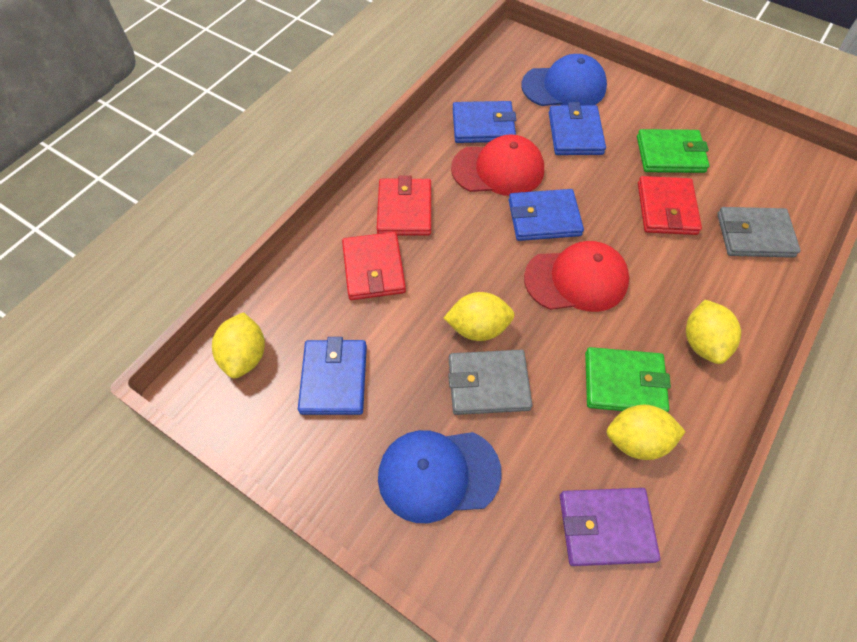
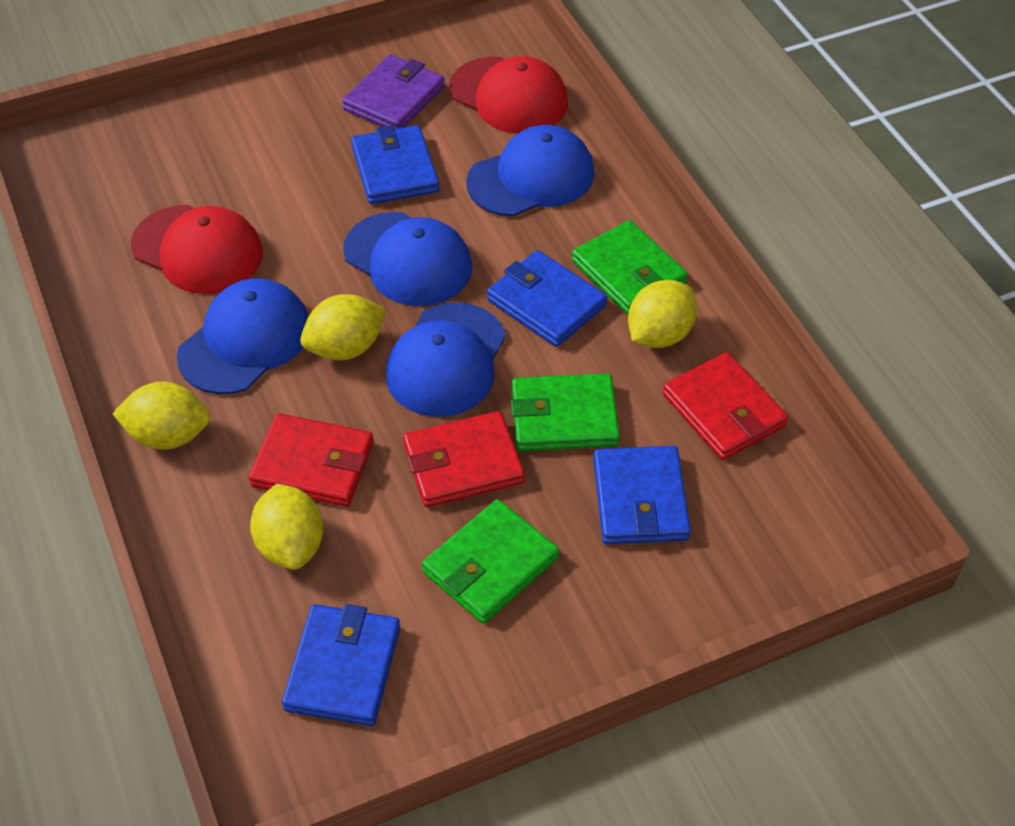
blue cap: 2 -> 4
green wallet: 2 -> 3
grey wallet: 2 -> 0

